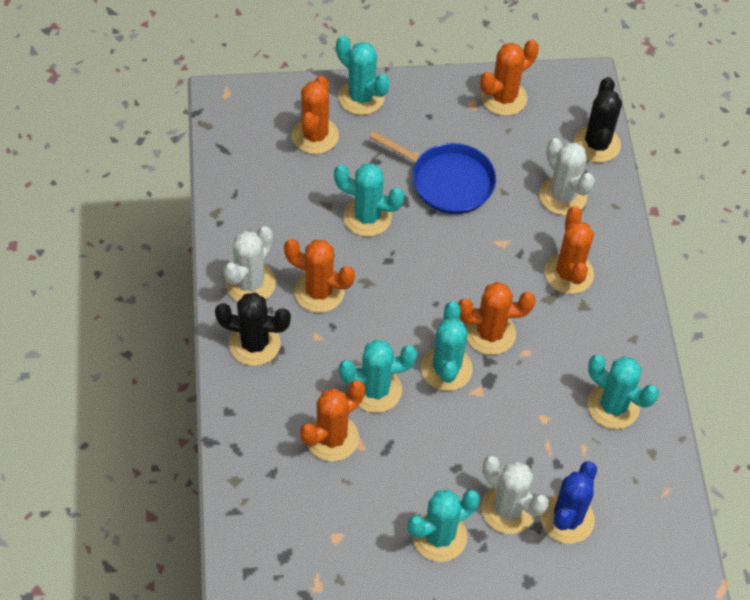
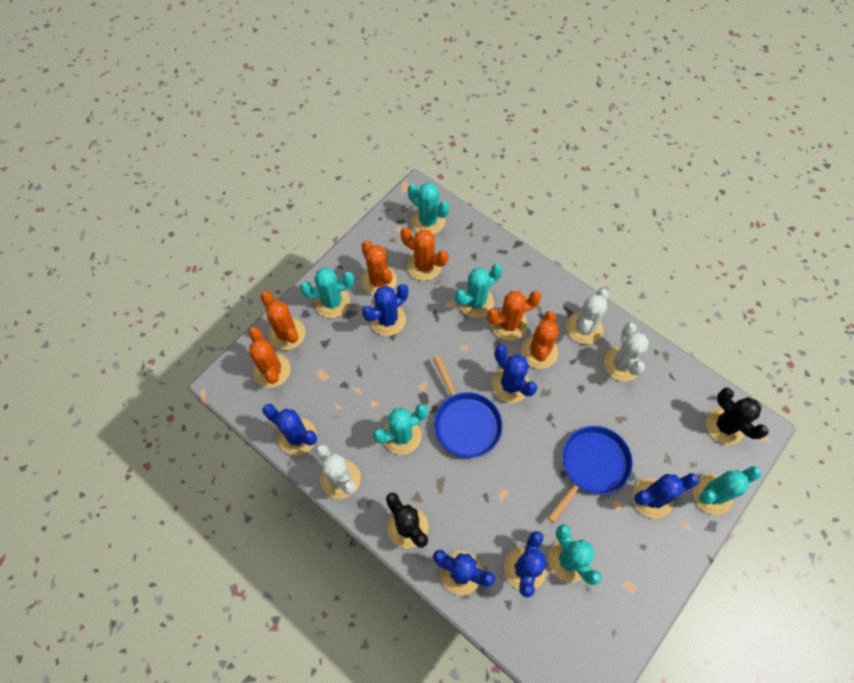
blue cactus: 1 -> 6
blue pan: 1 -> 2

